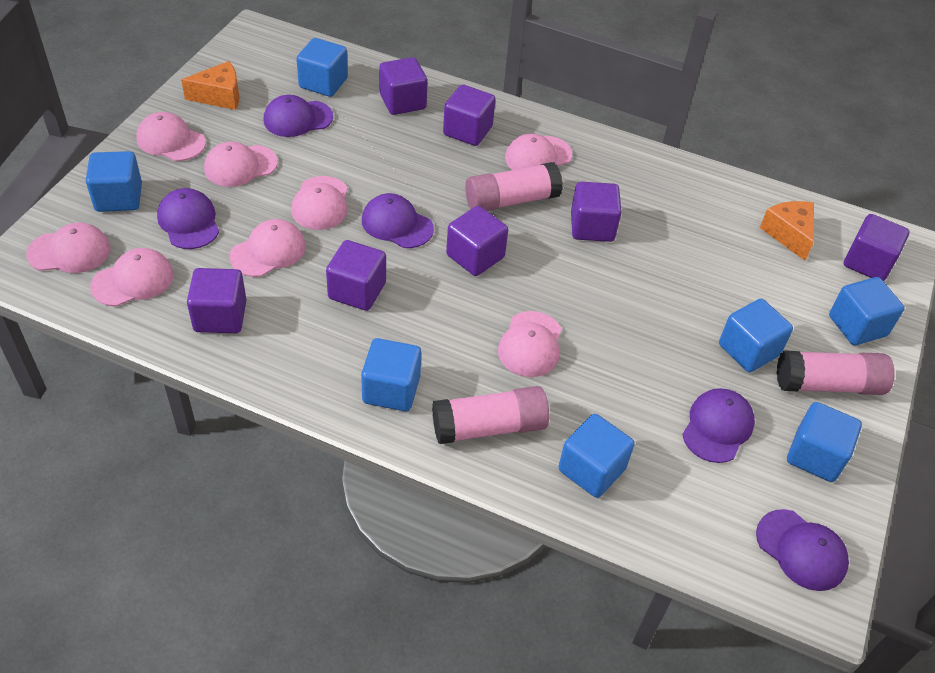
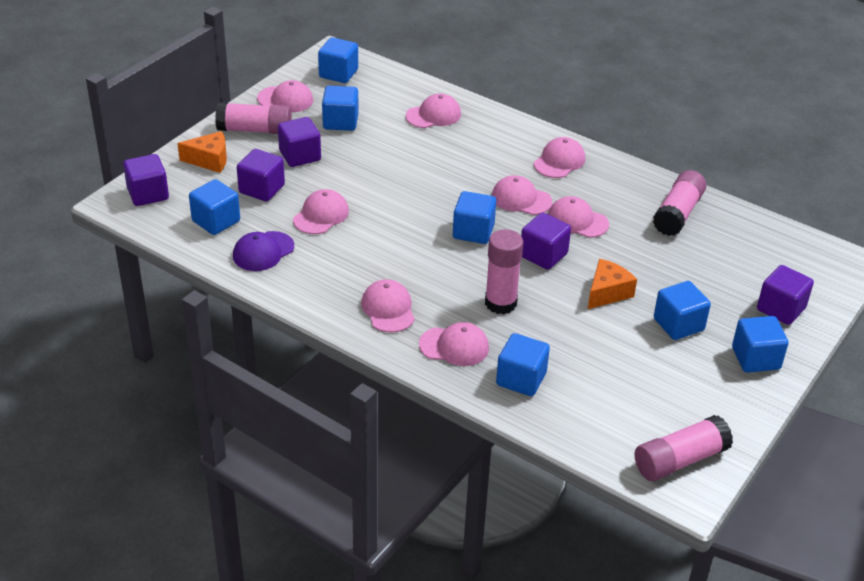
pink glue stick: 3 -> 4
purple cap: 5 -> 1
purple cube: 7 -> 5

